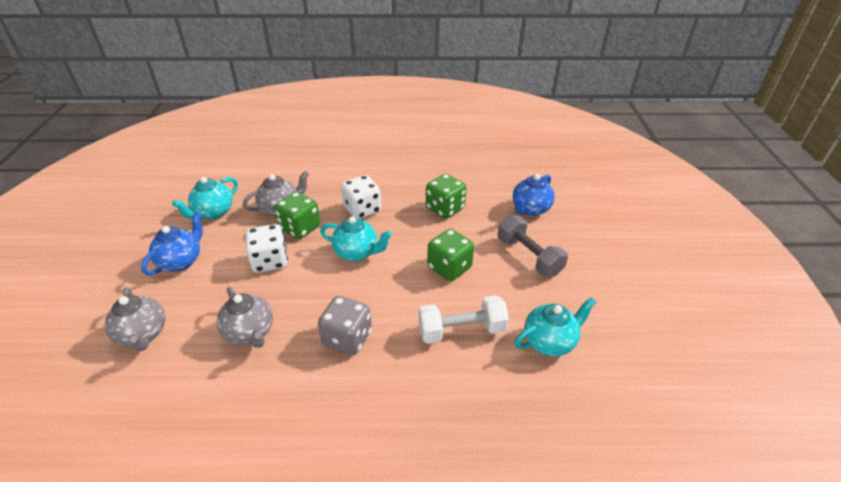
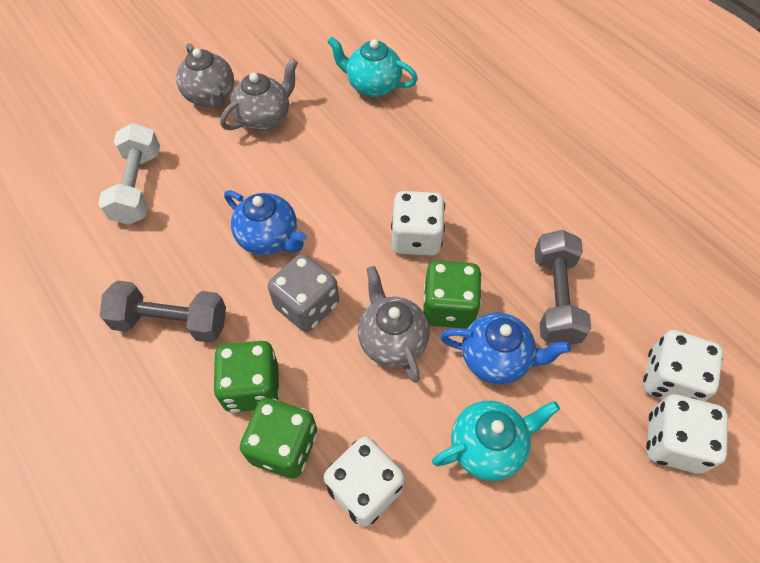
grey dumbbell: 1 -> 2
turquoise teapot: 3 -> 2
white dice: 2 -> 4

